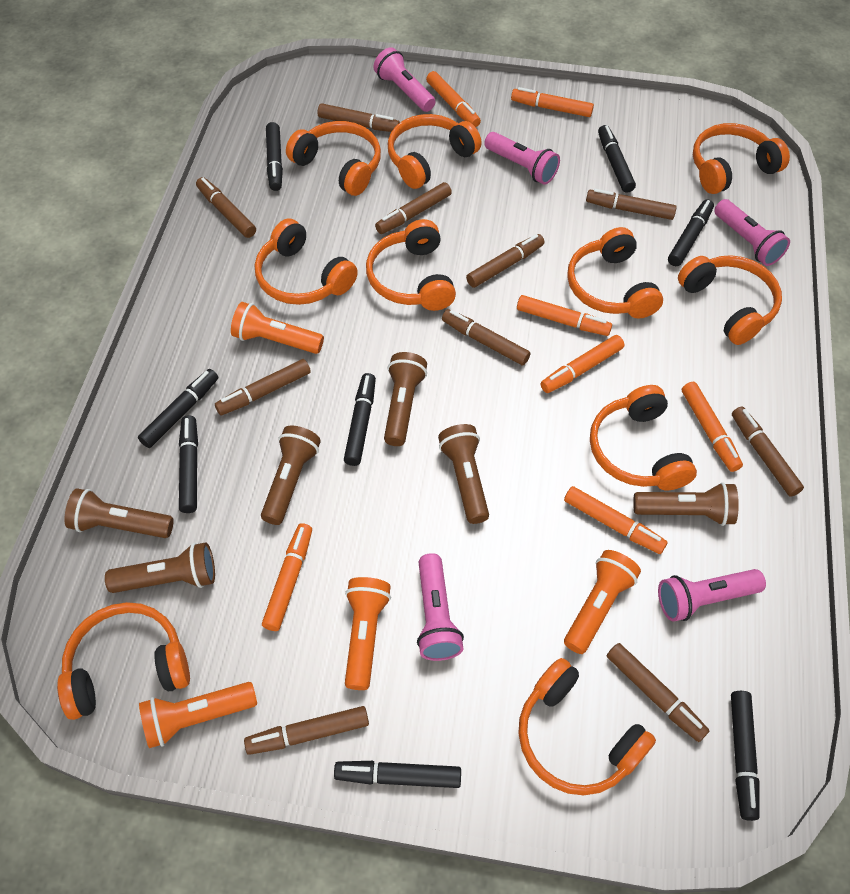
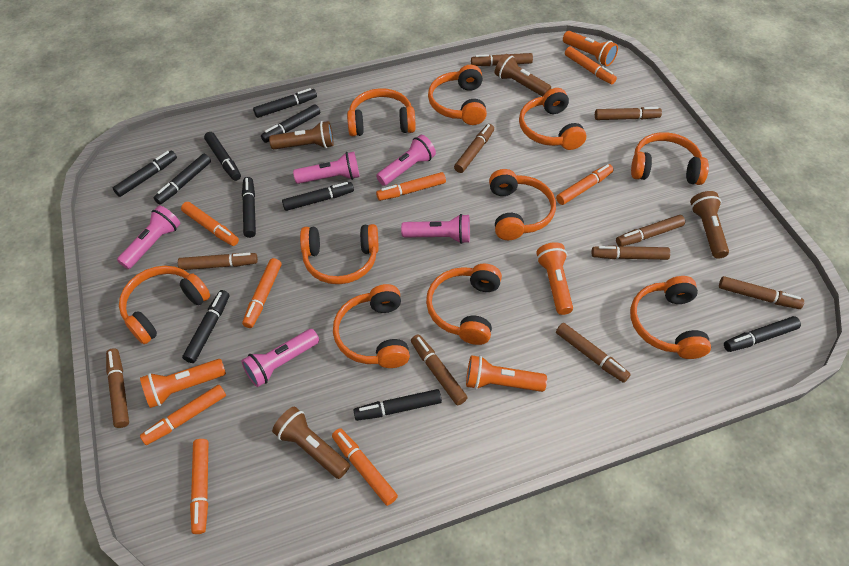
black marker: 8 -> 10
brown flashlight: 6 -> 4
orange marker: 7 -> 8

